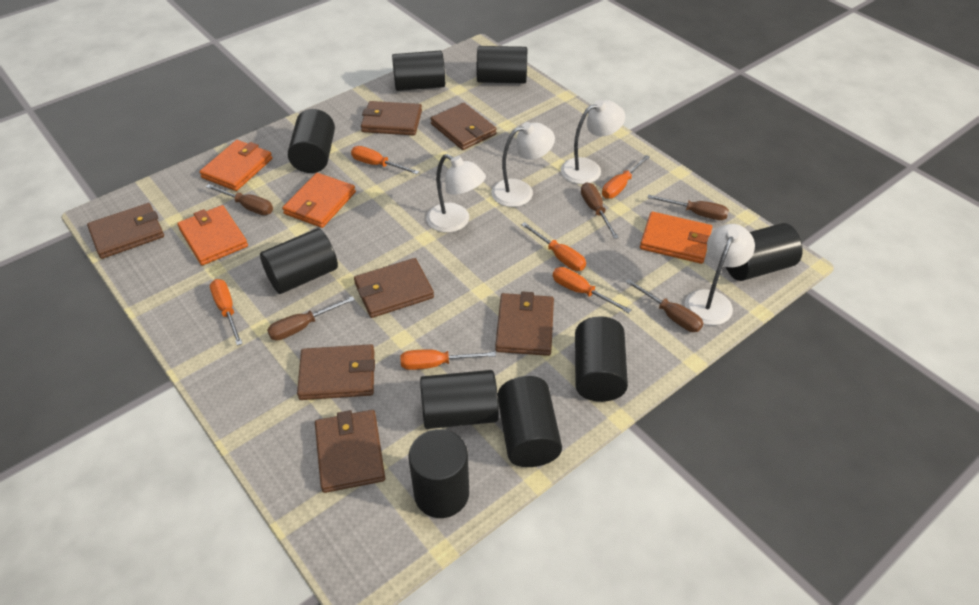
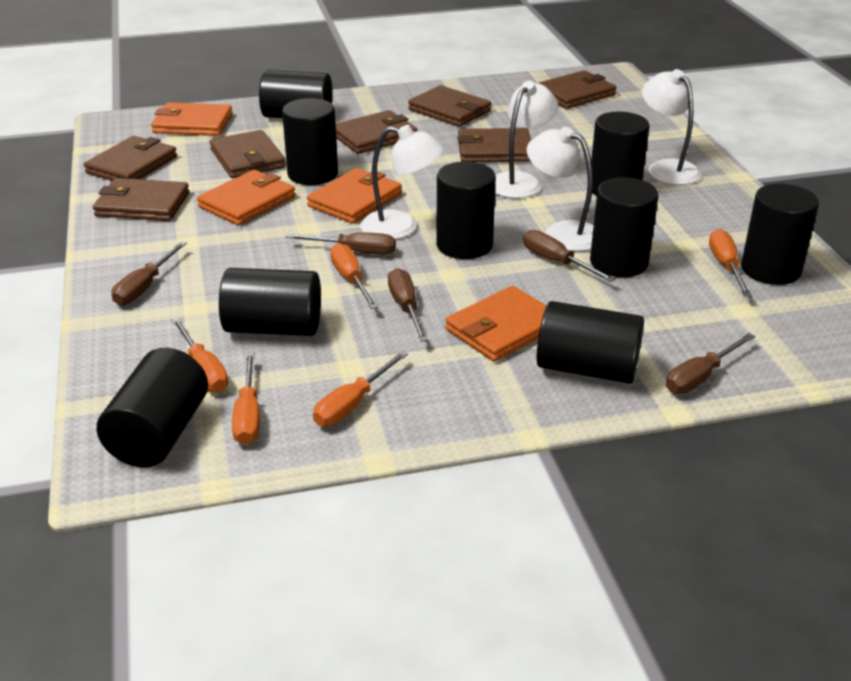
orange screwdriver: 6 -> 5

